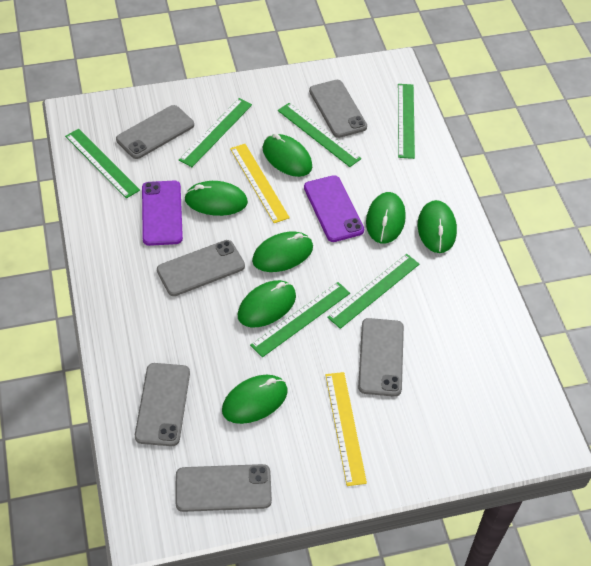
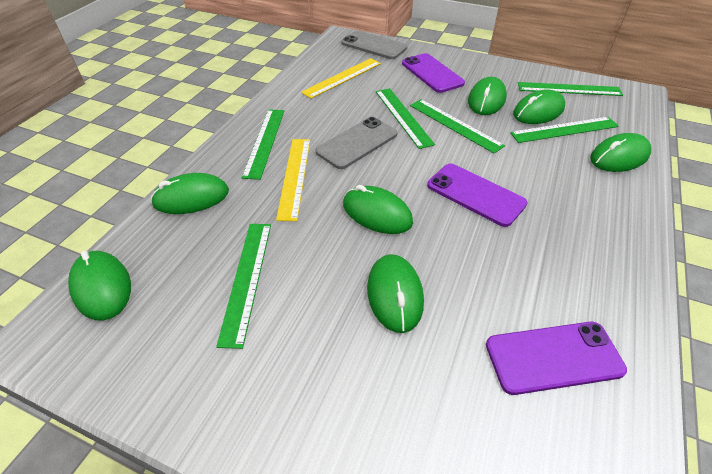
grey phone: 6 -> 2
purple phone: 2 -> 3

